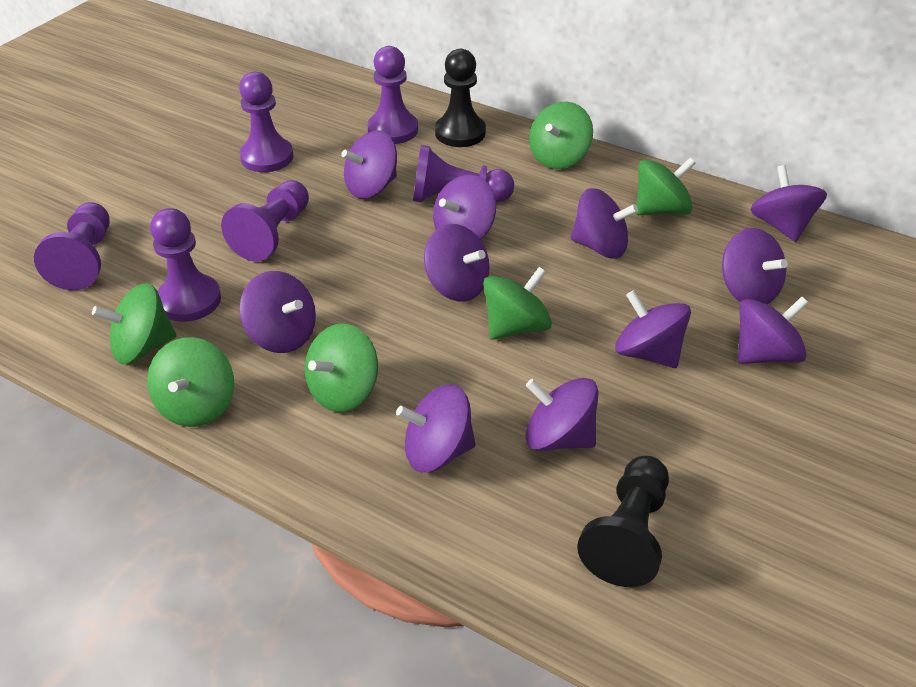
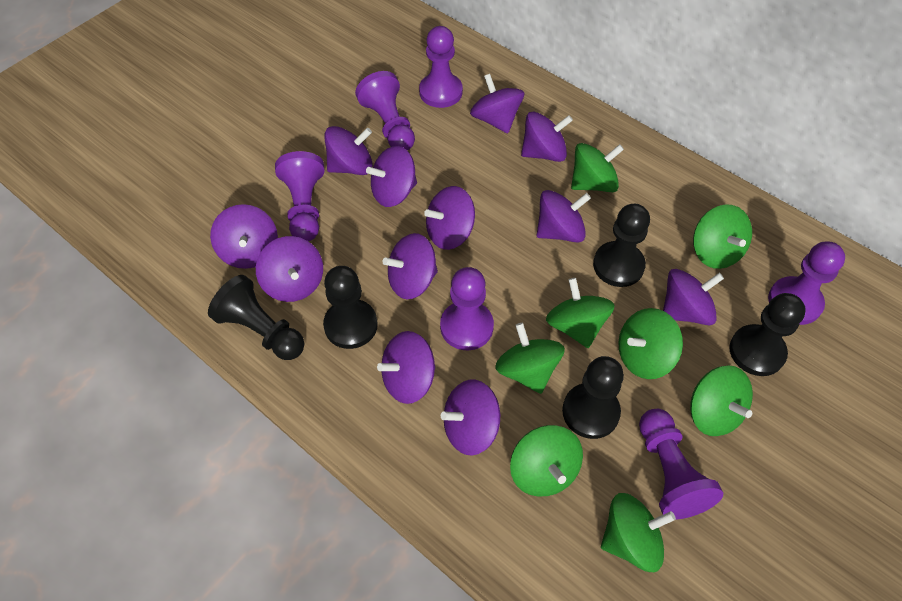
black pawn: 2 -> 5
green spinning top: 6 -> 8
purple spinning top: 11 -> 12

